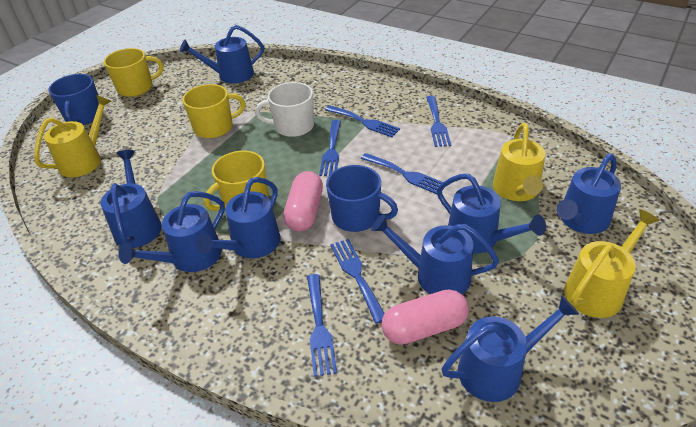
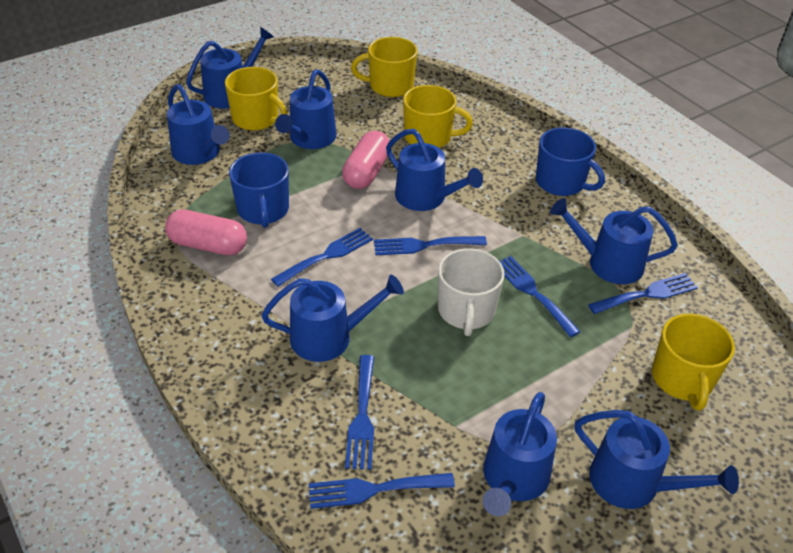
yellow mug: 3 -> 4
yellow watering can: 3 -> 0

